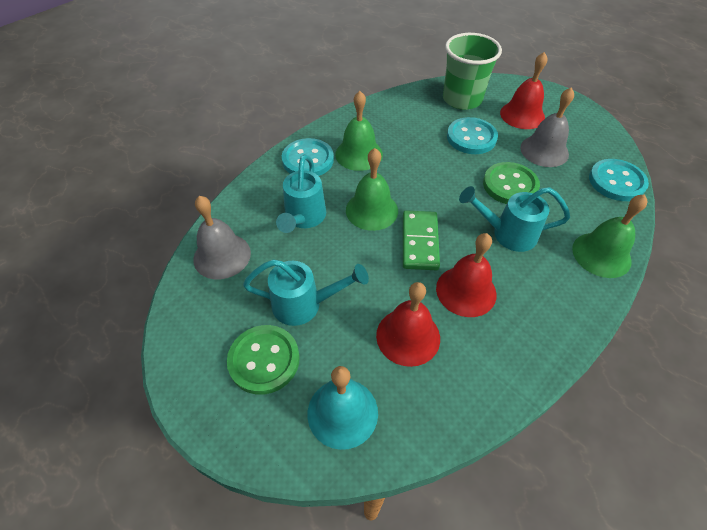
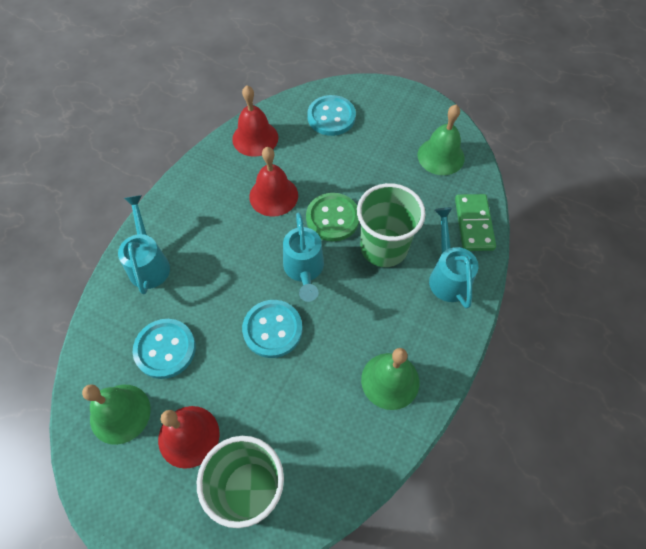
green button: 2 -> 1
green cup: 1 -> 2
grey bell: 2 -> 0
turquoise bell: 1 -> 0

